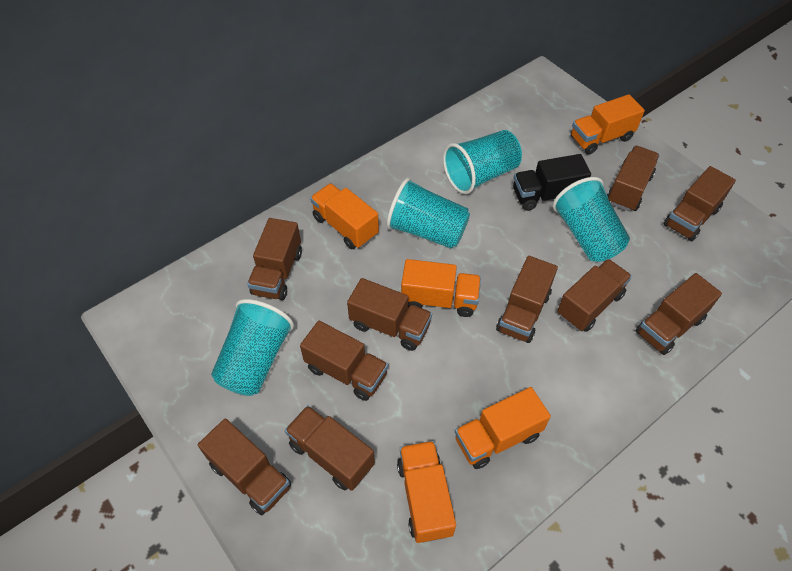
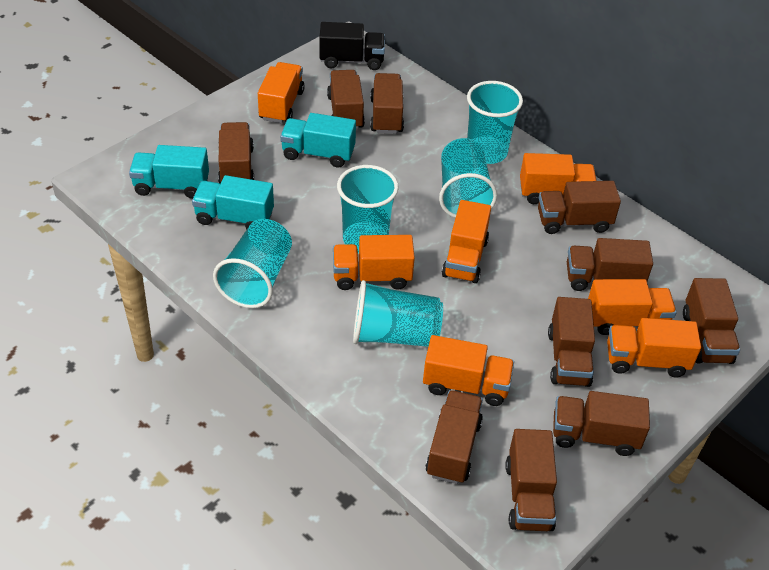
orange truck: 5 -> 7
turquoise cup: 4 -> 5
turquoise truck: 0 -> 3

